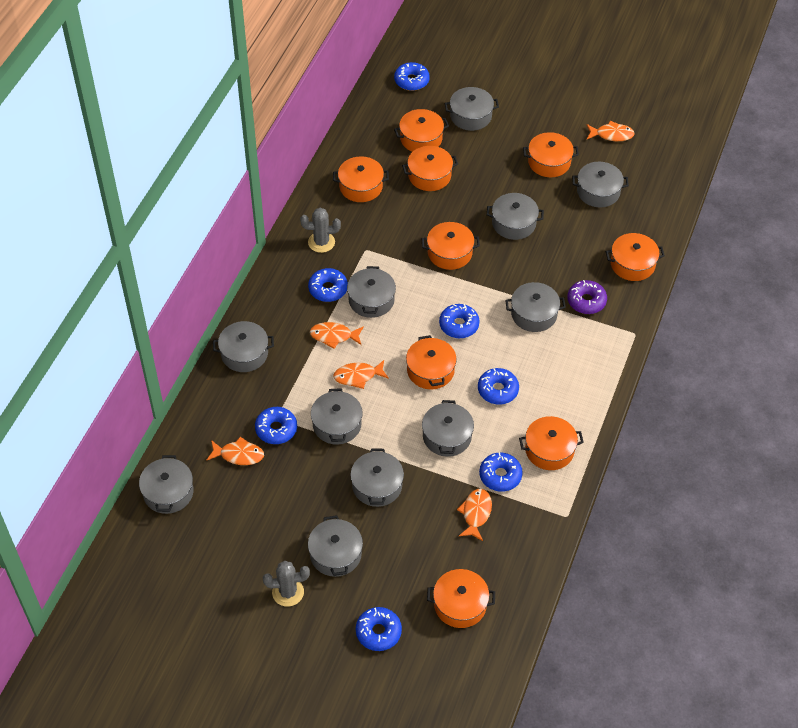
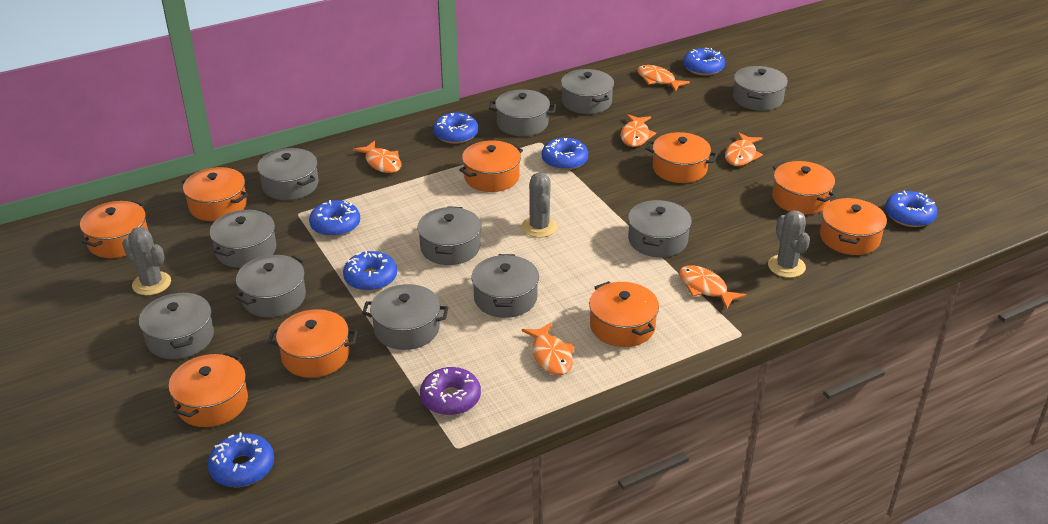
grey cactus: 2 -> 3
orange fish: 5 -> 6

